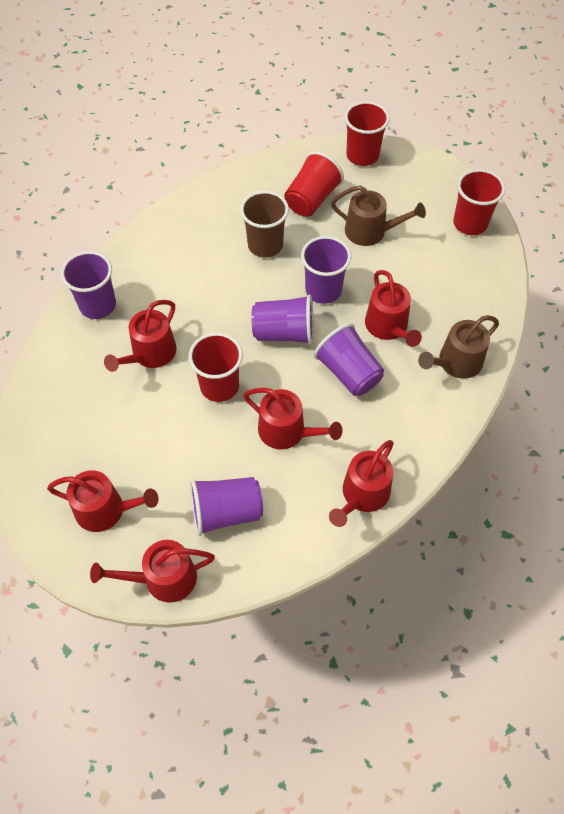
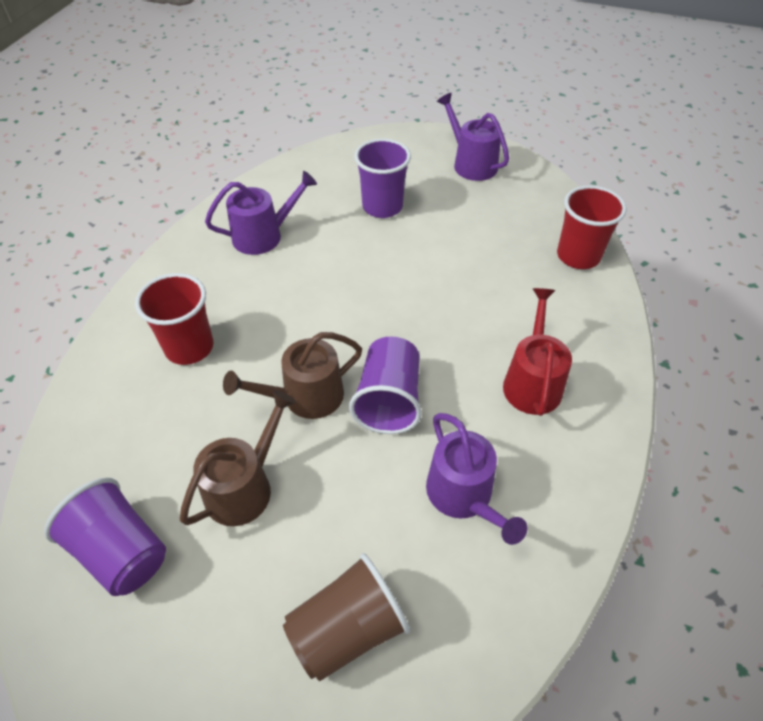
purple cup: 5 -> 3
purple watering can: 0 -> 3
red cup: 4 -> 2
red watering can: 6 -> 1

